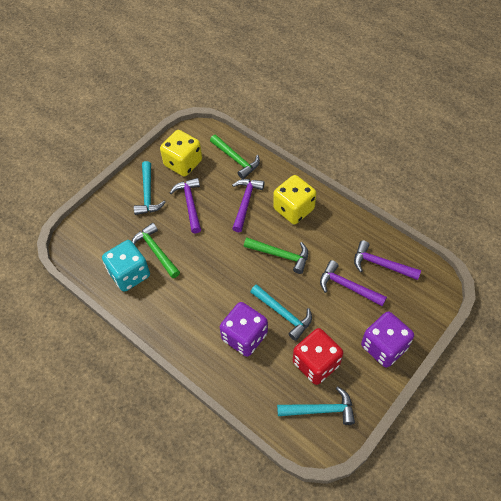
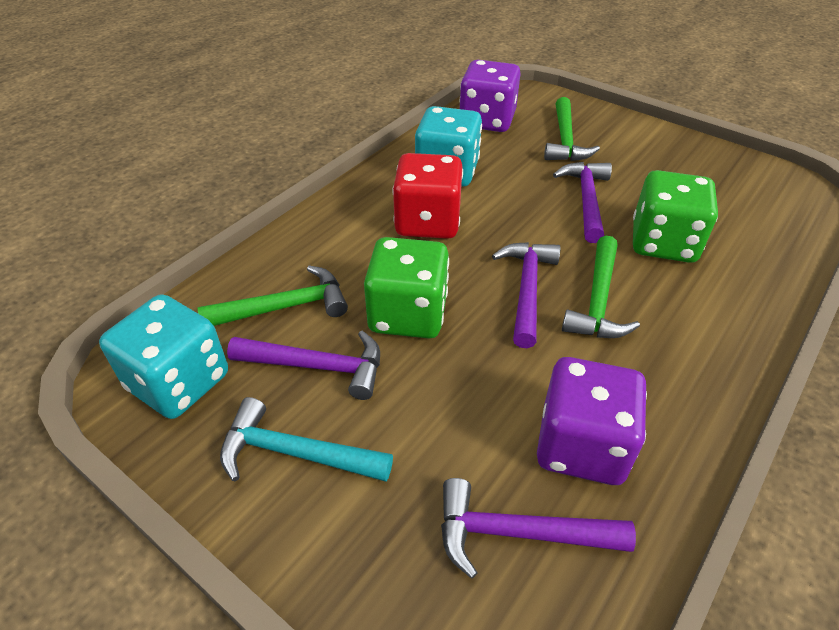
green dice: 0 -> 2
turquoise dice: 1 -> 2
turquoise hammer: 3 -> 1
yellow dice: 2 -> 0

